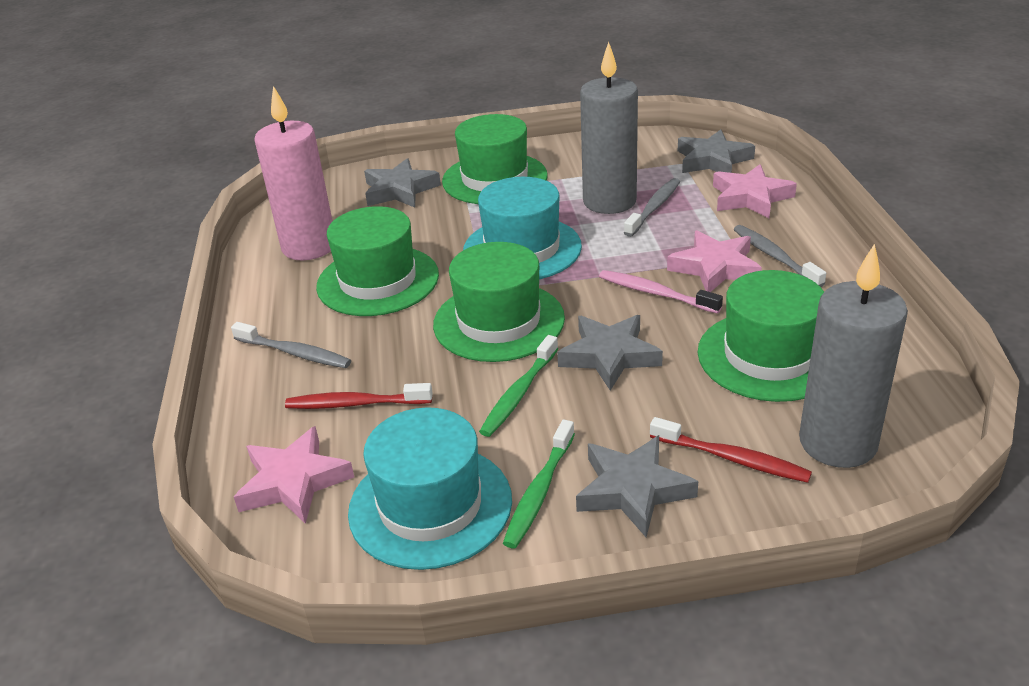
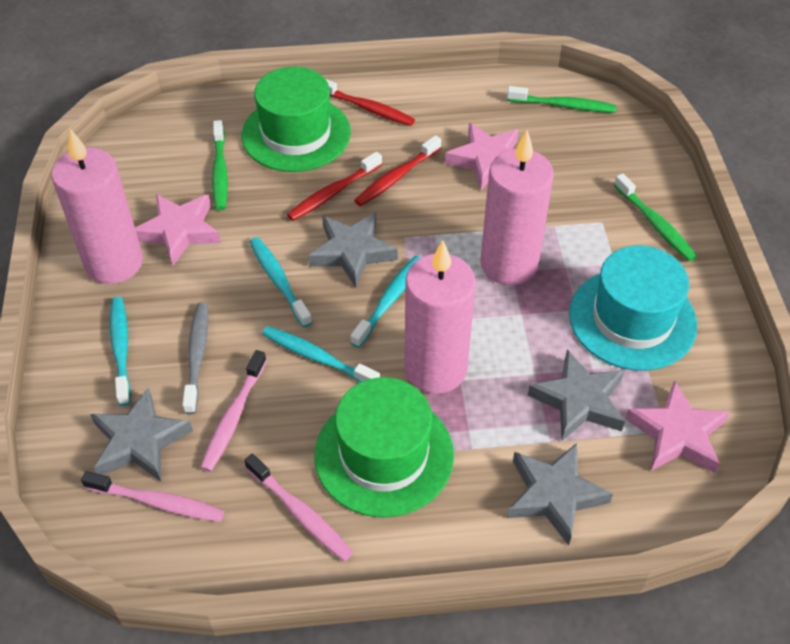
green hat: 4 -> 2
green toothbrush: 2 -> 3
grey candle: 2 -> 0
grey toothbrush: 3 -> 1
pink candle: 1 -> 3
pink toothbrush: 1 -> 3
red toothbrush: 2 -> 3
turquoise hat: 2 -> 1
turquoise toothbrush: 0 -> 4

